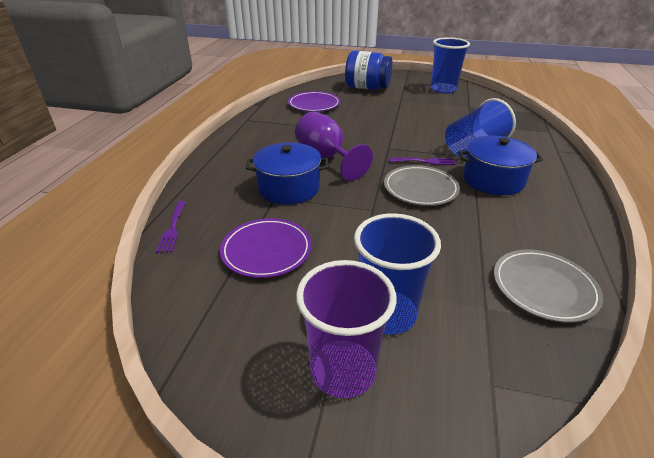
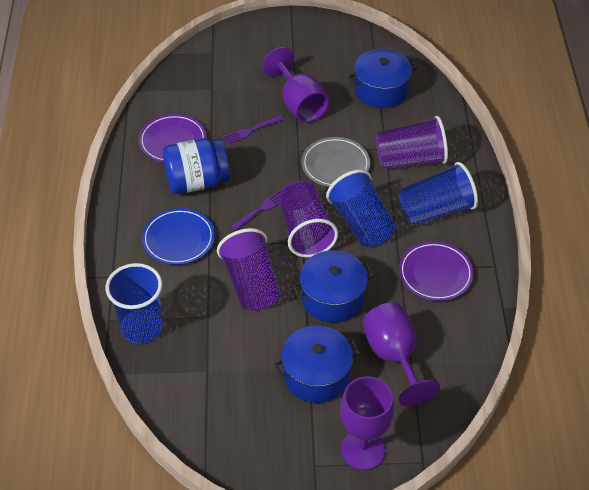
blue plate: 0 -> 1
blue pot: 2 -> 3
grey plate: 2 -> 1
purple cup: 1 -> 3
purple goblet: 1 -> 3

